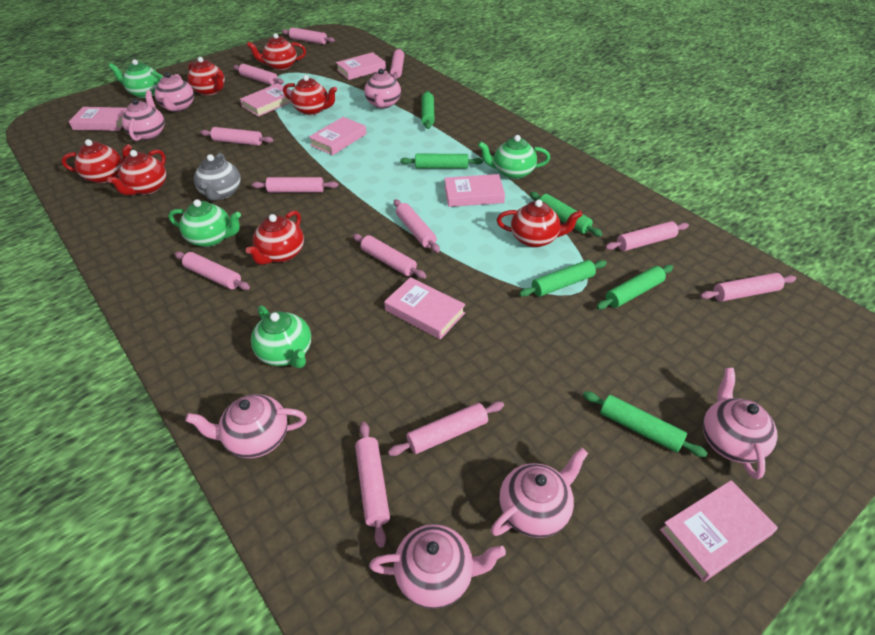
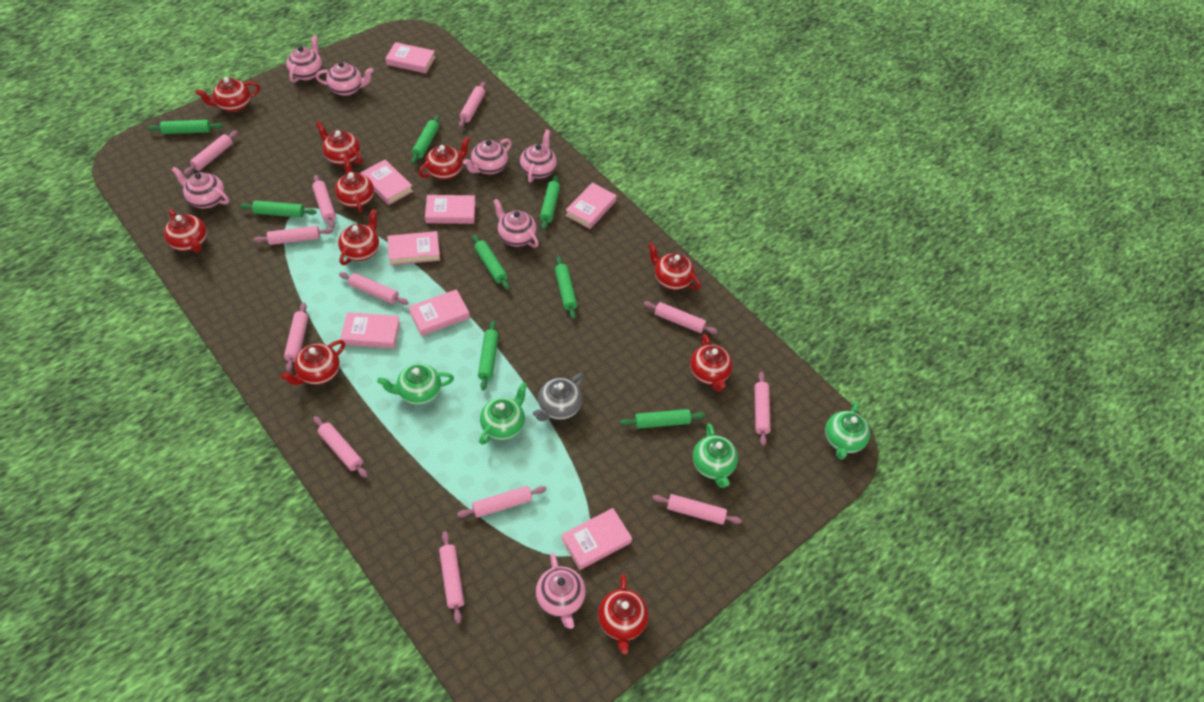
green rolling pin: 6 -> 8
pink book: 7 -> 8
red teapot: 7 -> 10

